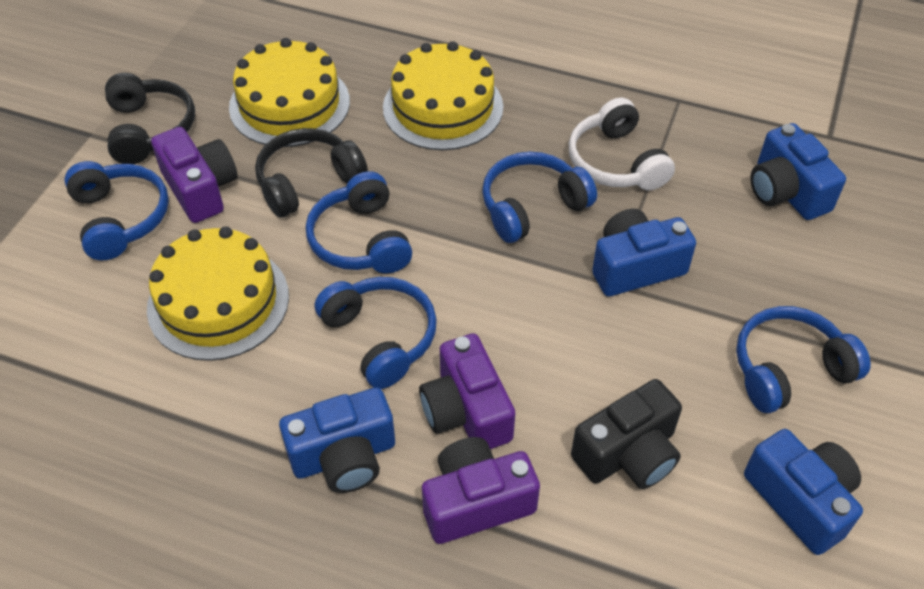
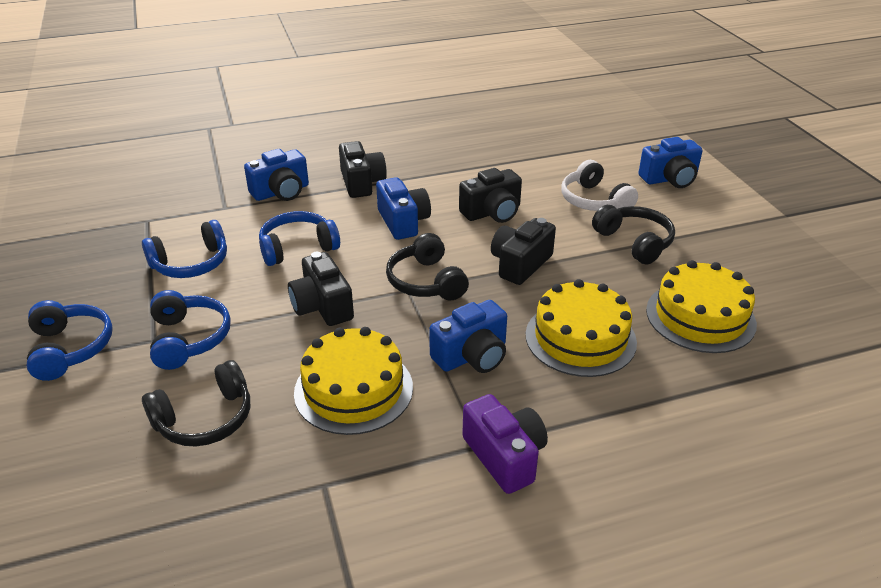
black camera: 1 -> 4
black headphones: 2 -> 3
blue headphones: 5 -> 4
purple camera: 3 -> 1

